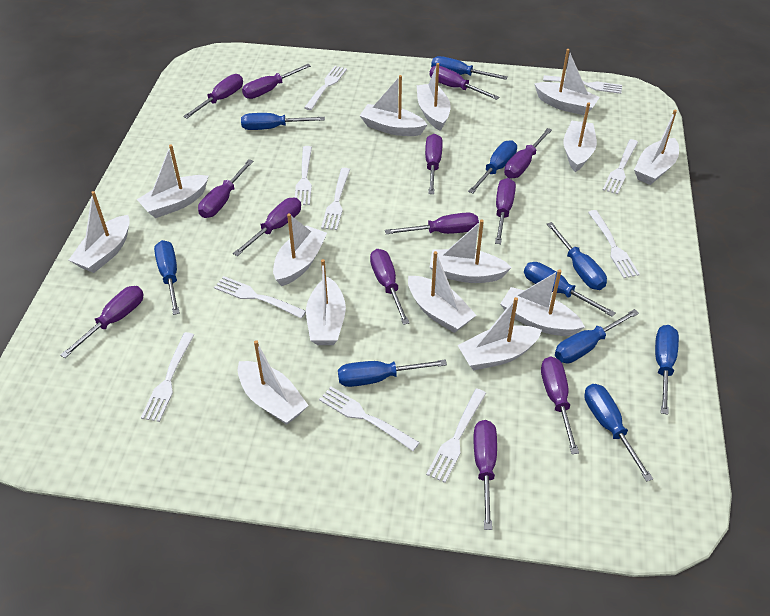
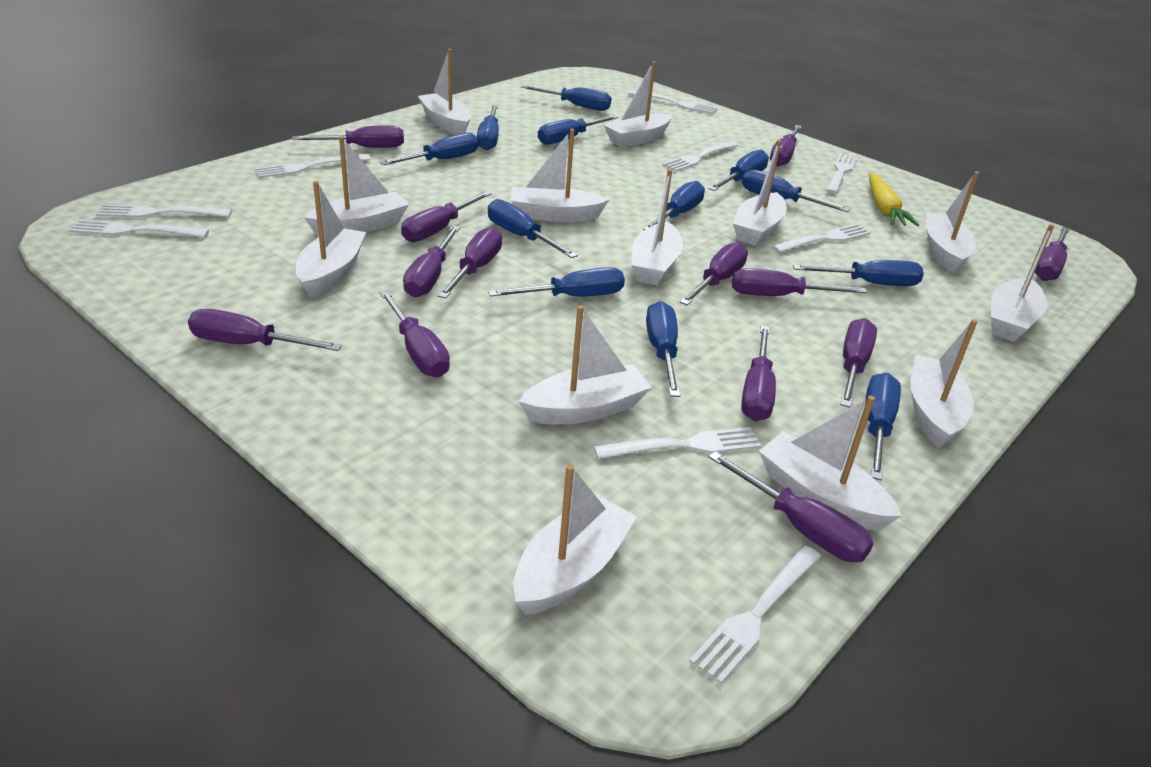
blue screwdriver: 10 -> 12
white boat: 14 -> 13
white fork: 10 -> 9
yellow carrot: 0 -> 1

